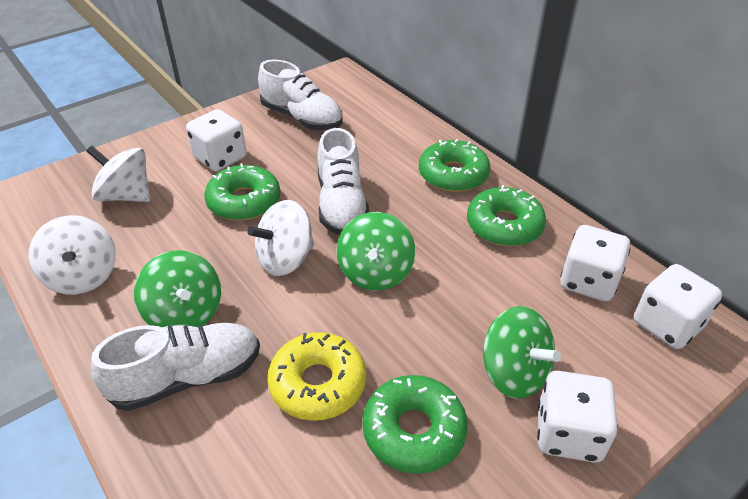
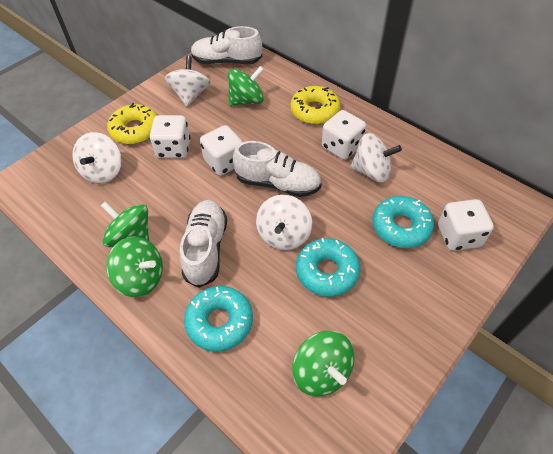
green donut: 4 -> 0
green spinning top: 3 -> 4
turquoise donut: 0 -> 3
white spinning top: 3 -> 4
yellow donut: 1 -> 2

